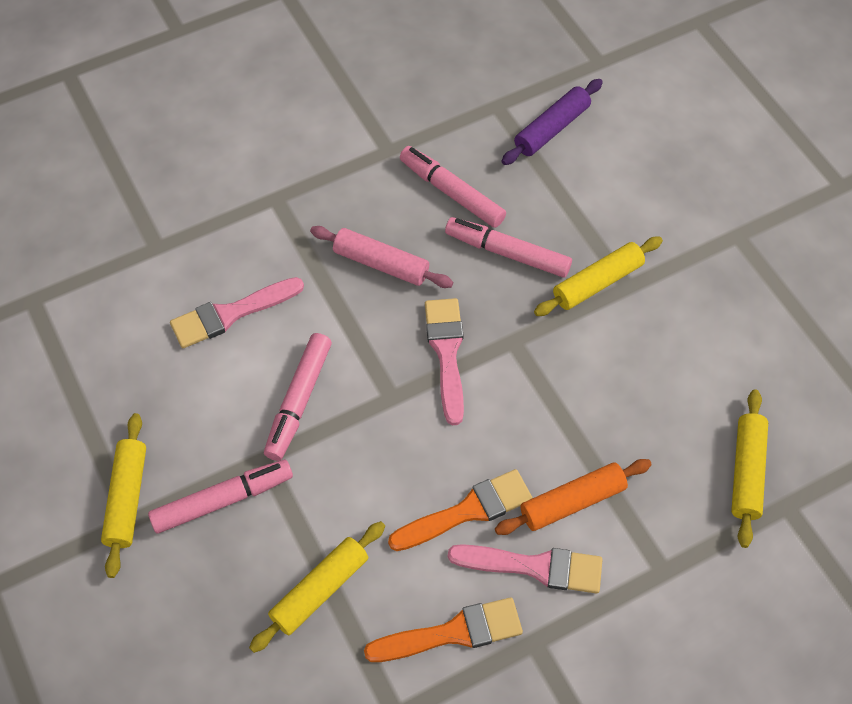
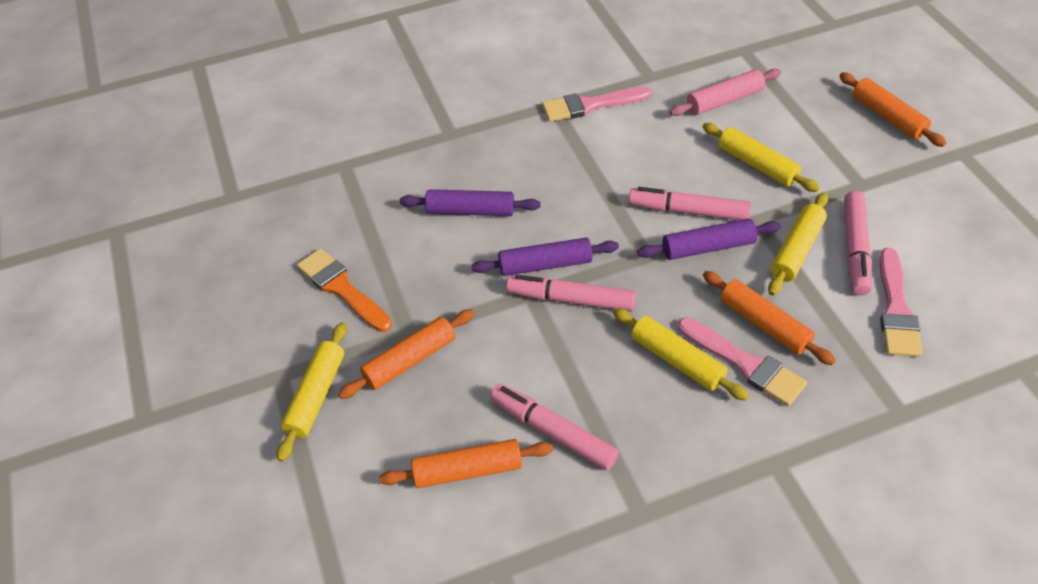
orange brush: 2 -> 1
orange rolling pin: 1 -> 4
purple rolling pin: 1 -> 3

